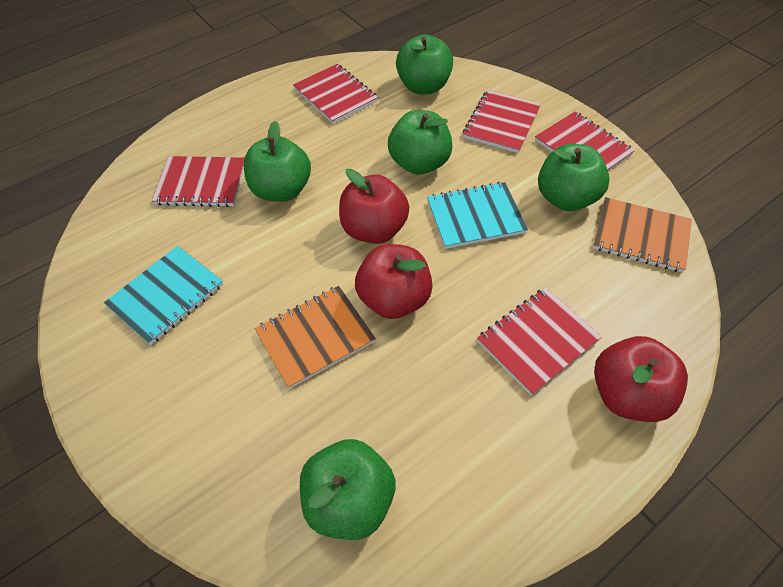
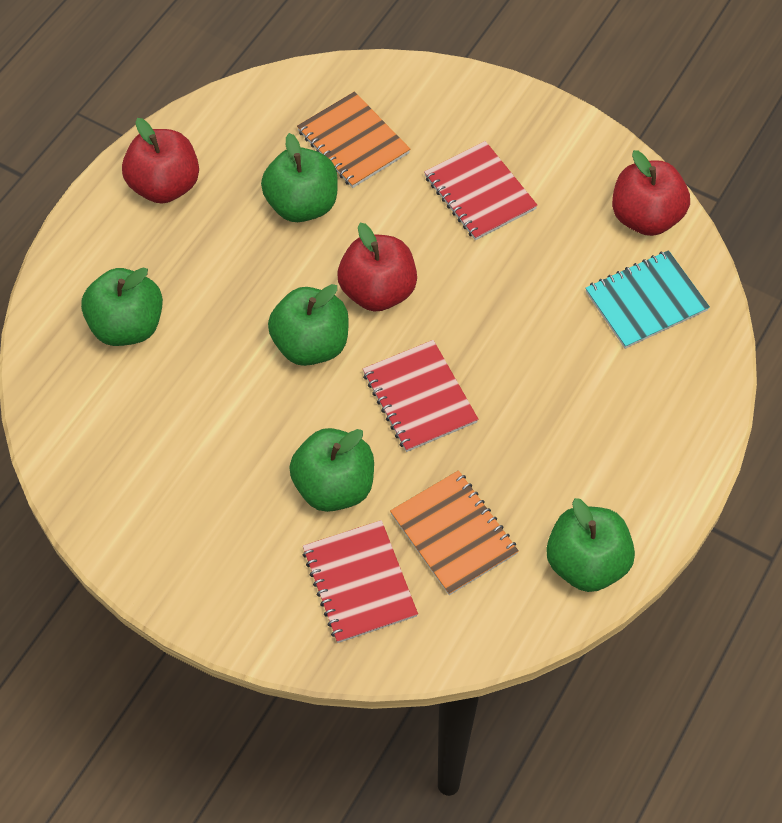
red notebook: 5 -> 3
turquoise notebook: 2 -> 1

